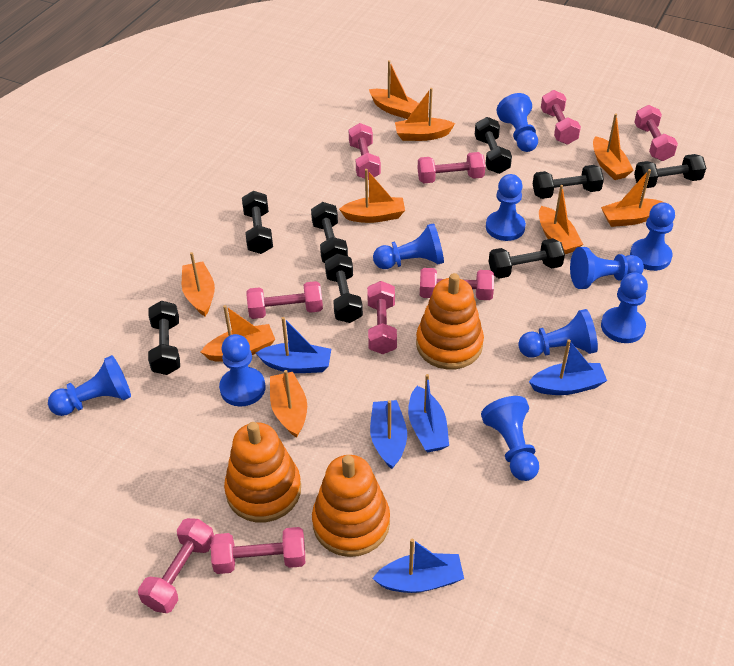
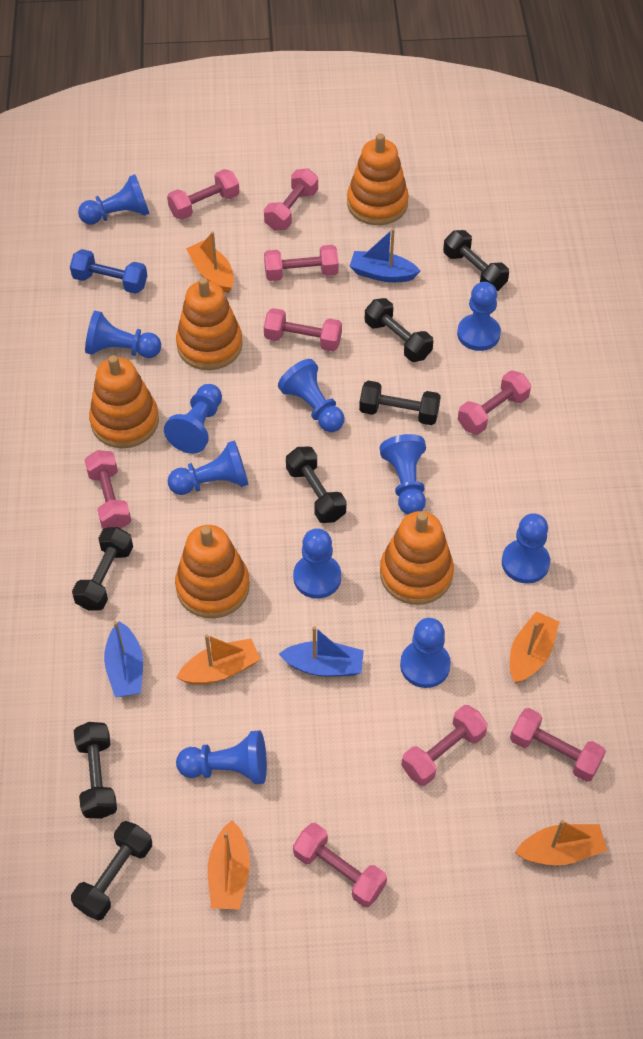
black dumbbell: 8 -> 7
blue boat: 5 -> 3
blue dumbbell: 0 -> 1
blue pawn: 10 -> 11
orange boat: 9 -> 5
orange stacking toy: 3 -> 5

